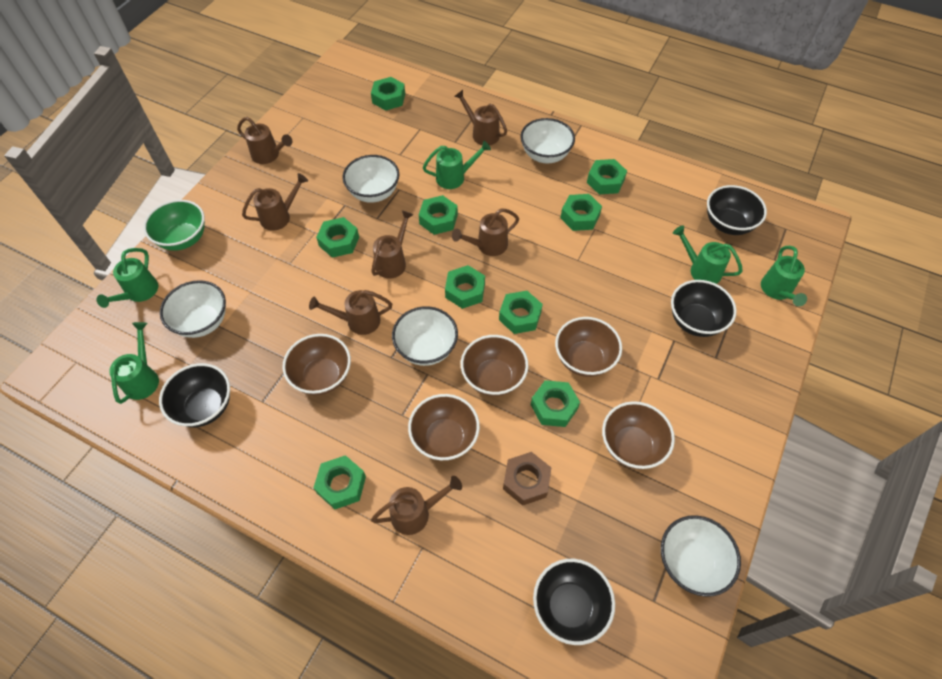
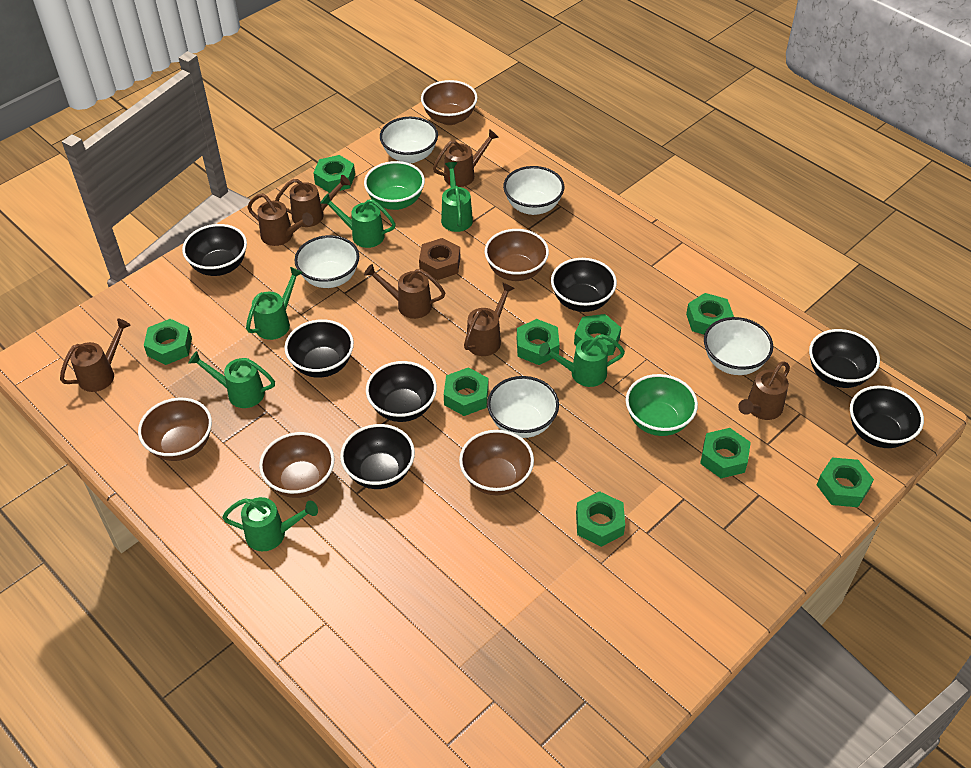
black bowl: 4 -> 7
green bowl: 1 -> 2
green watering can: 5 -> 6

